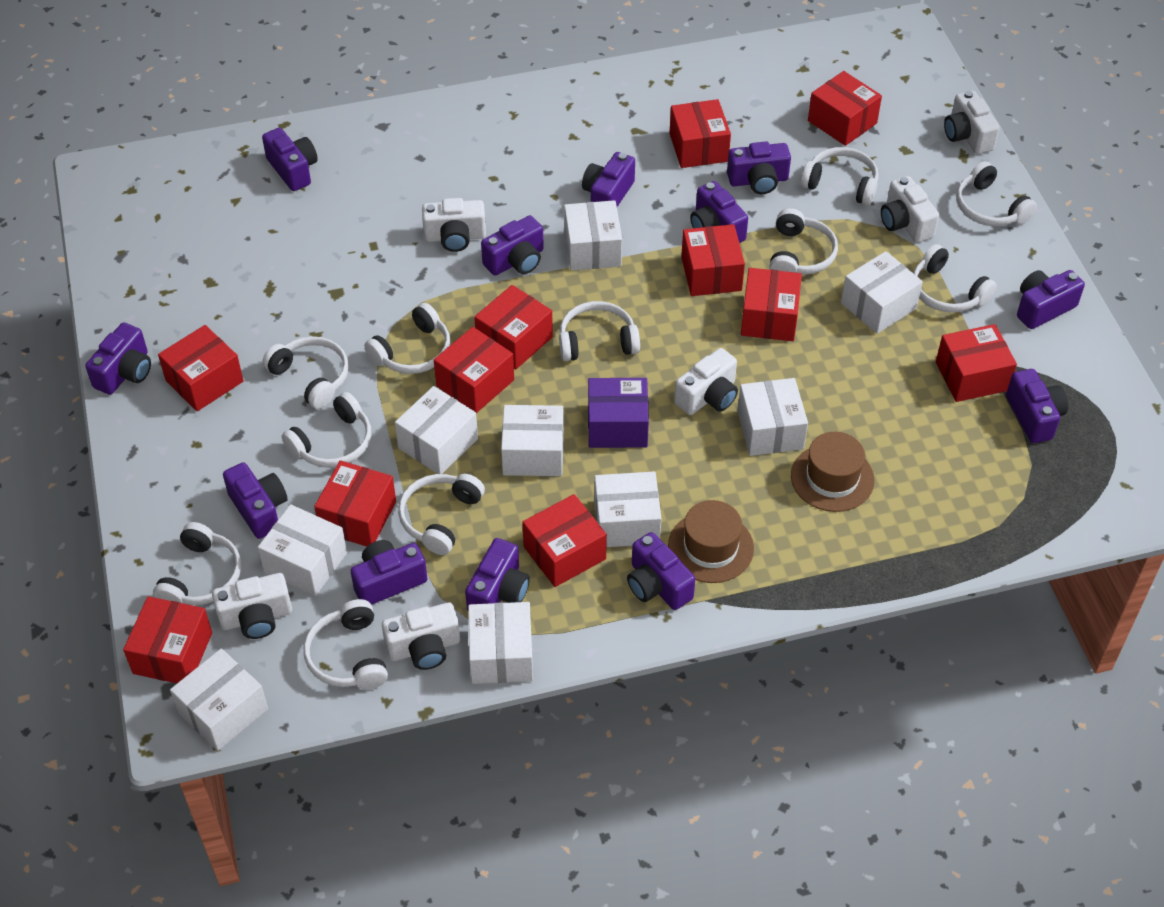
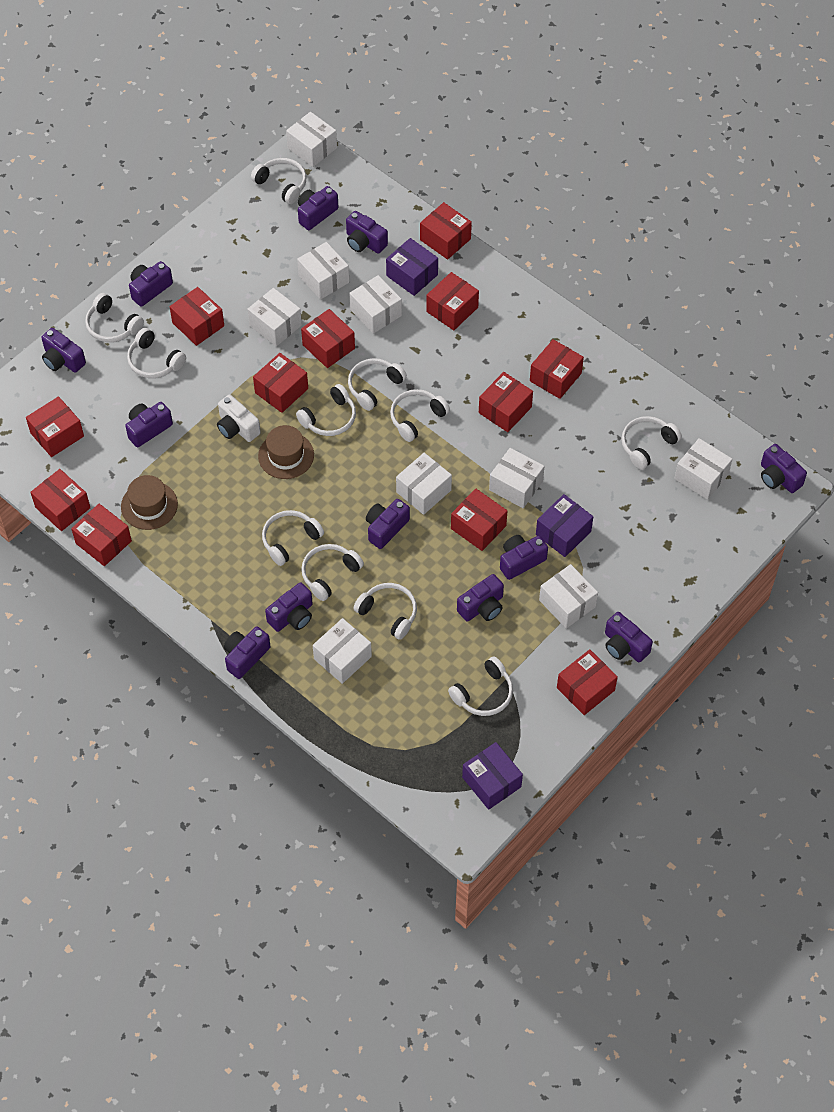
purple box: 1 -> 3
red box: 11 -> 12
white camera: 6 -> 1

